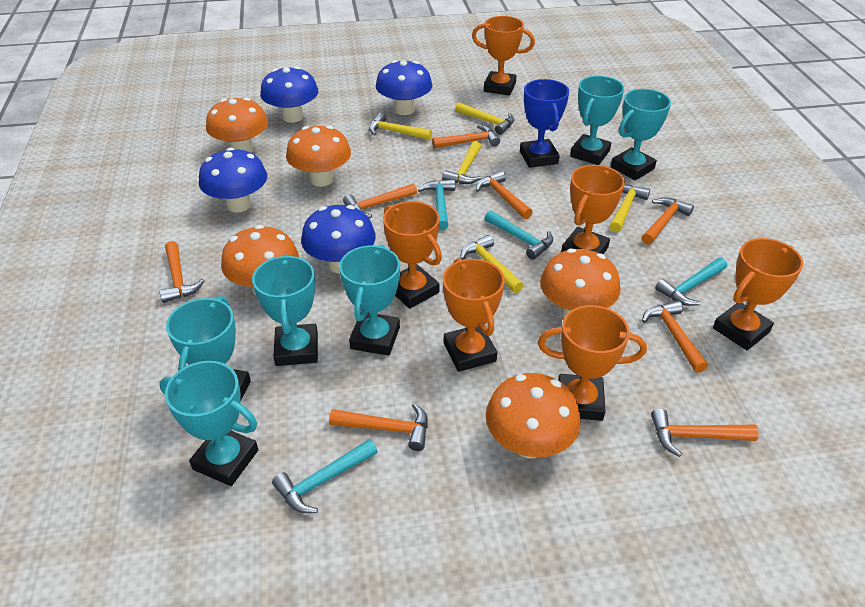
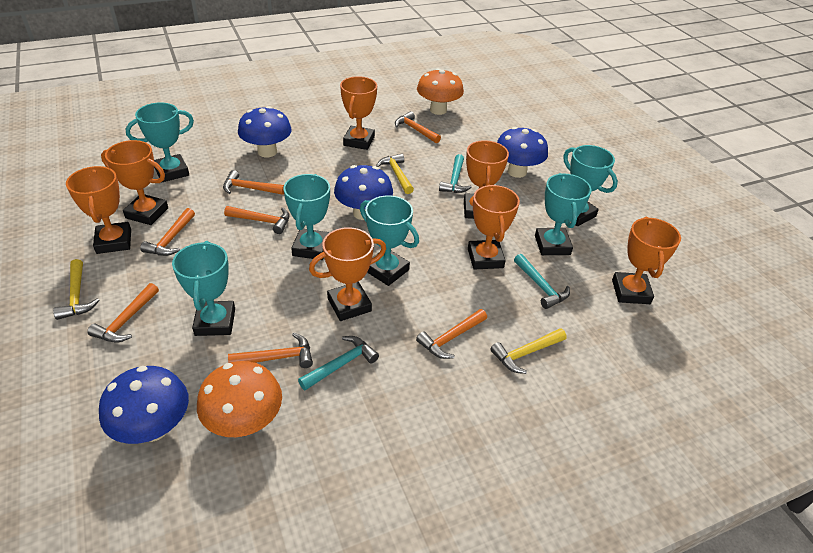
blue trophy: 1 -> 0
orange hammer: 8 -> 7
orange mushroom: 5 -> 2
orange trophy: 6 -> 7
turquoise hammer: 4 -> 3
yellow hammer: 5 -> 3

